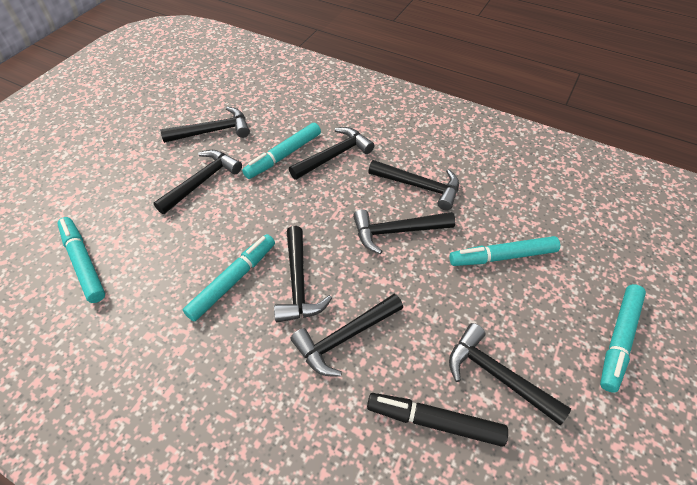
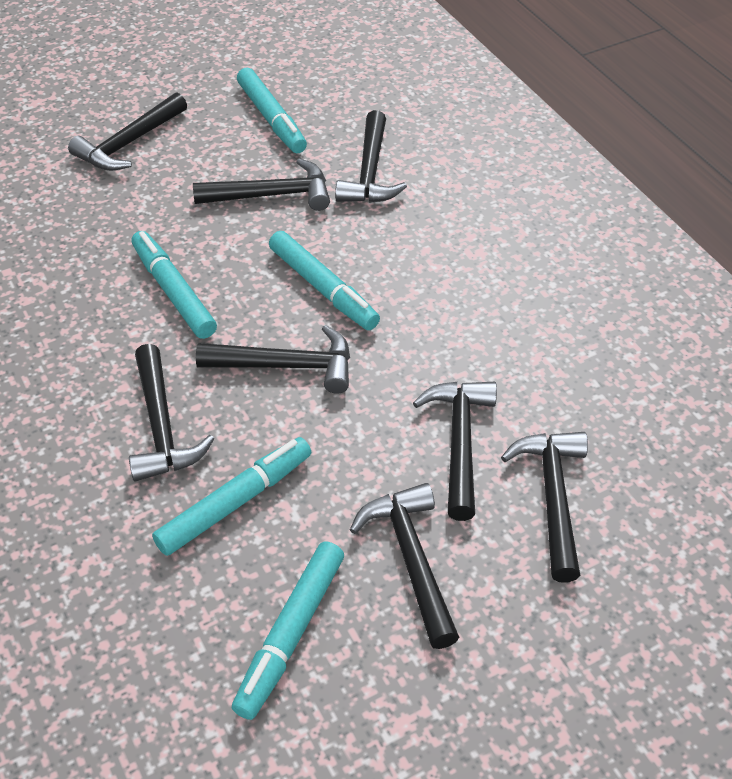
black marker: 1 -> 0

